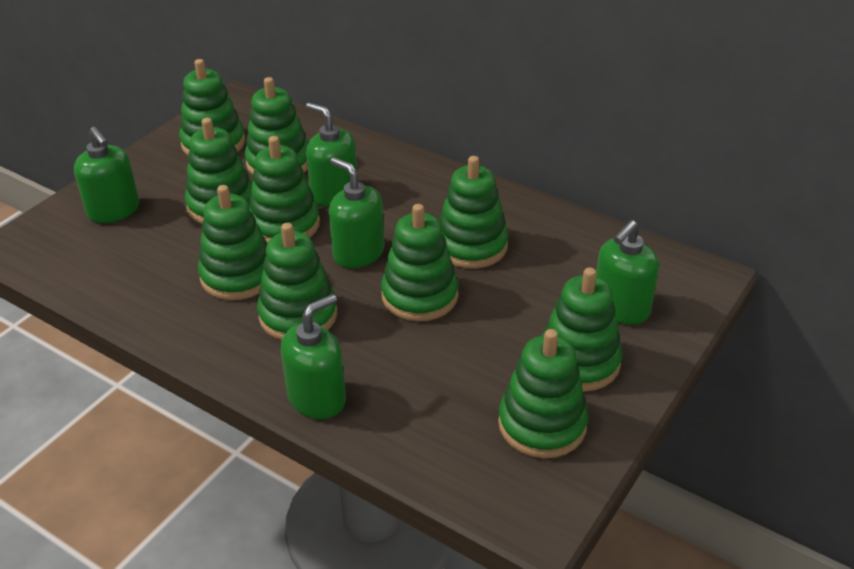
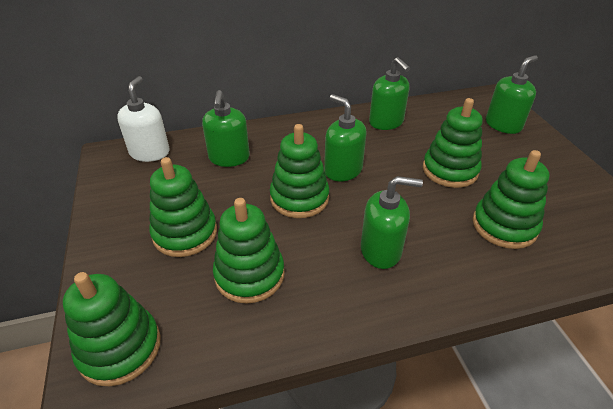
green stacking toy: 10 -> 6
white soap dispenser: 0 -> 1

